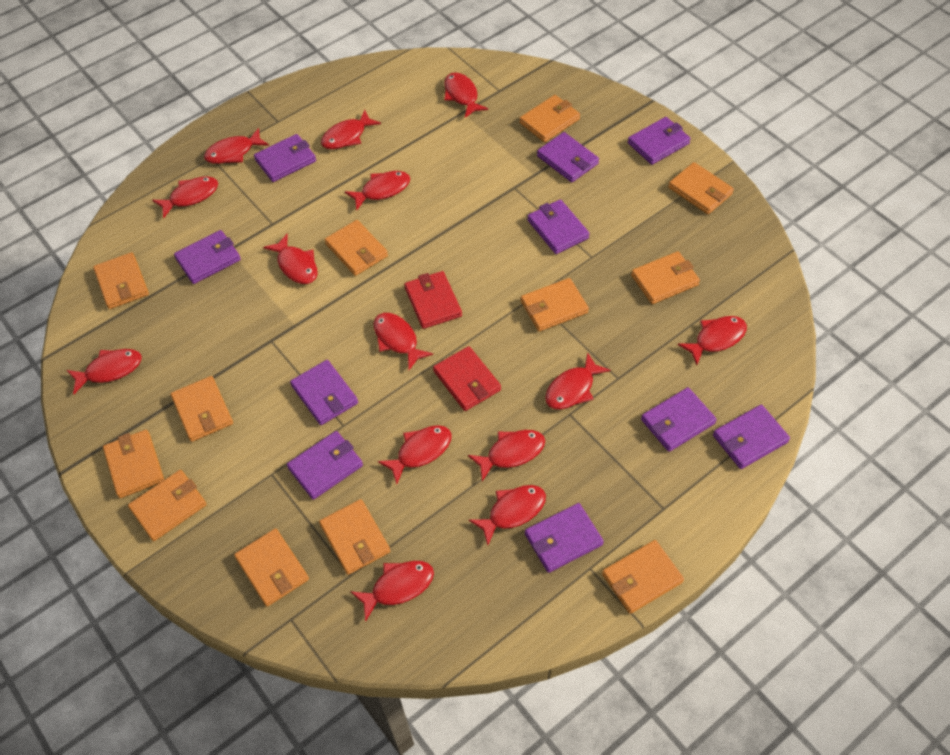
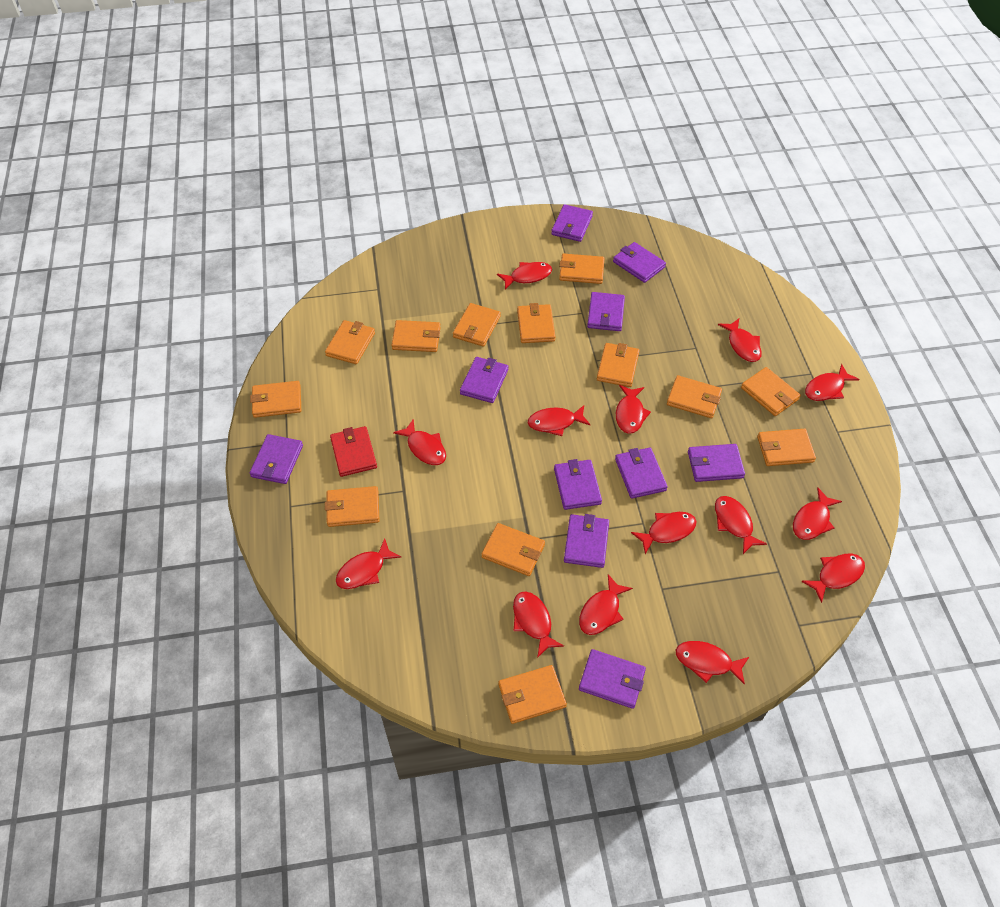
orange wallet: 12 -> 13
red wallet: 2 -> 1

